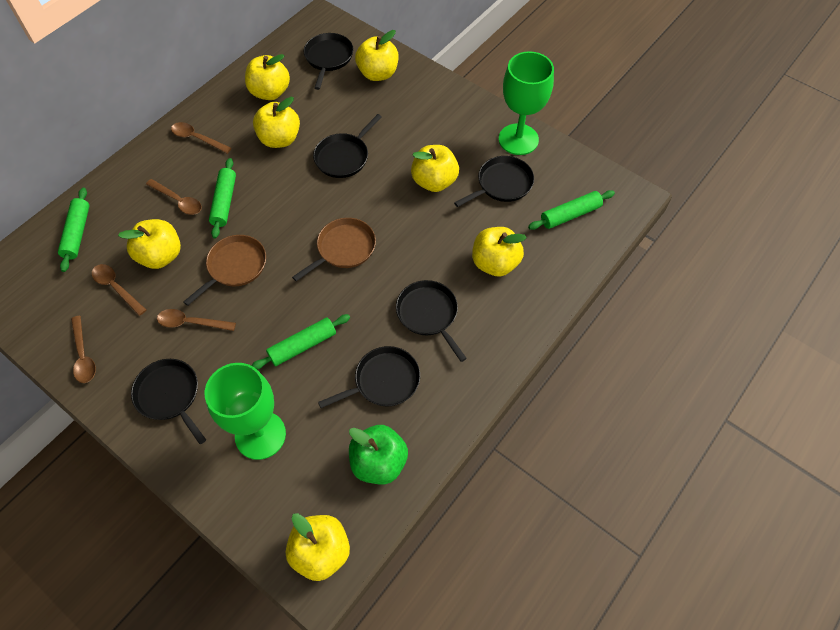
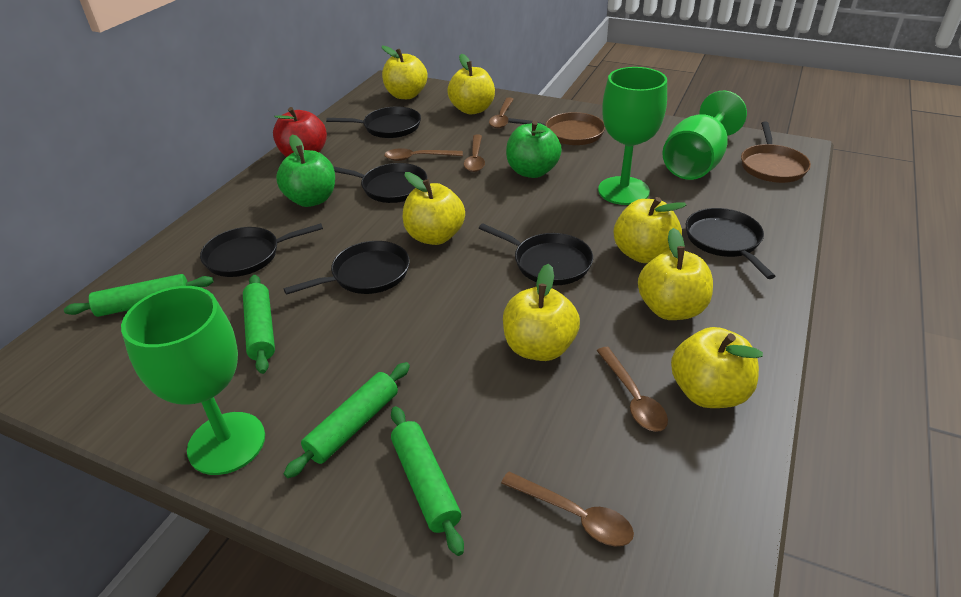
green apple: 1 -> 2
green goblet: 2 -> 3
red apple: 0 -> 1

